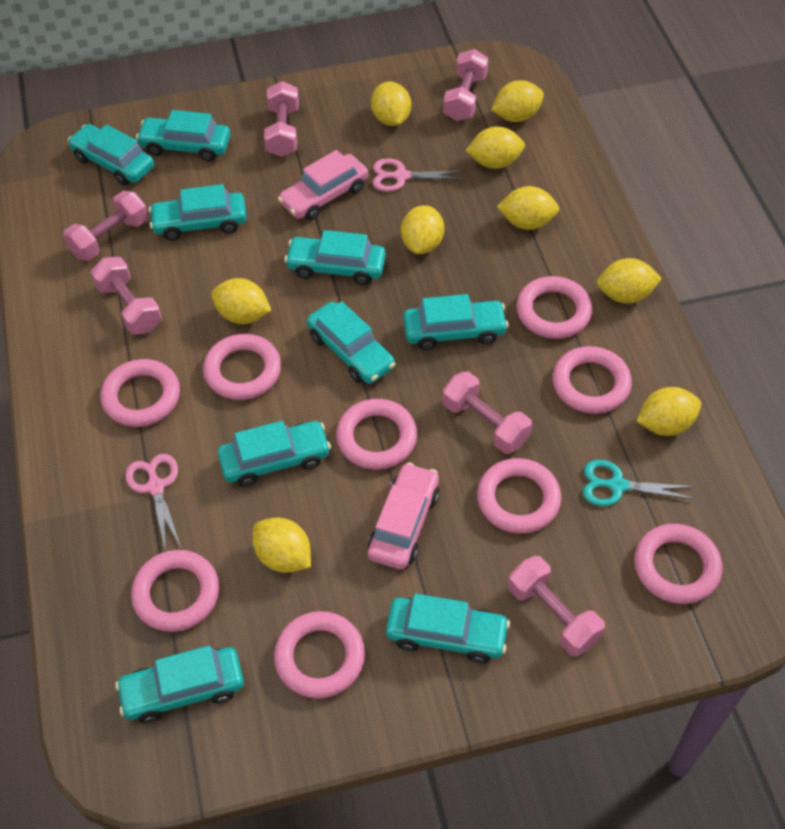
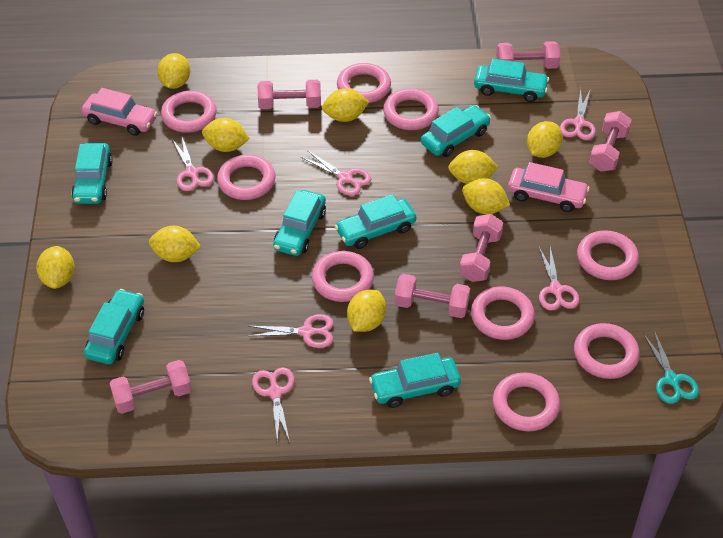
pink scissors: 2 -> 6
turquoise car: 9 -> 7

